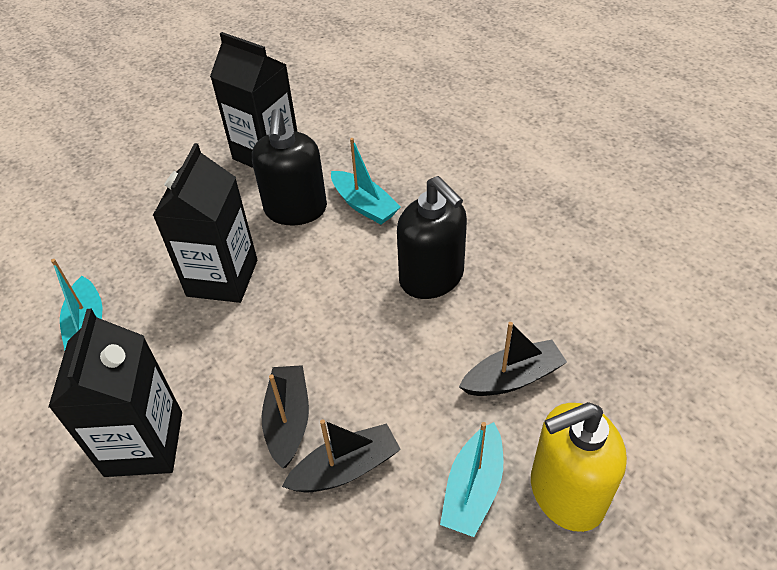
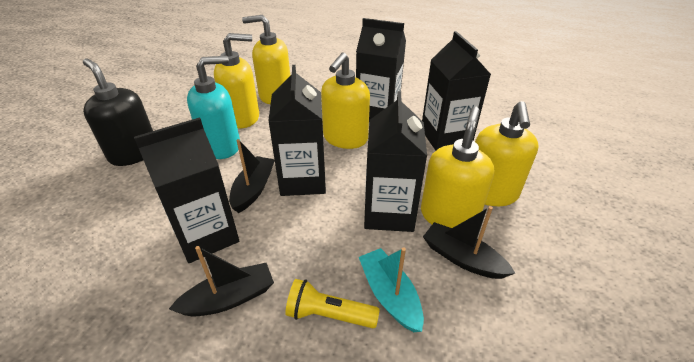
black carton: 3 -> 5
black soap dispenser: 2 -> 1
turquoise boat: 3 -> 1
turquoise soap dispenser: 0 -> 1
yellow flashlight: 0 -> 1
yellow soap dispenser: 1 -> 5

